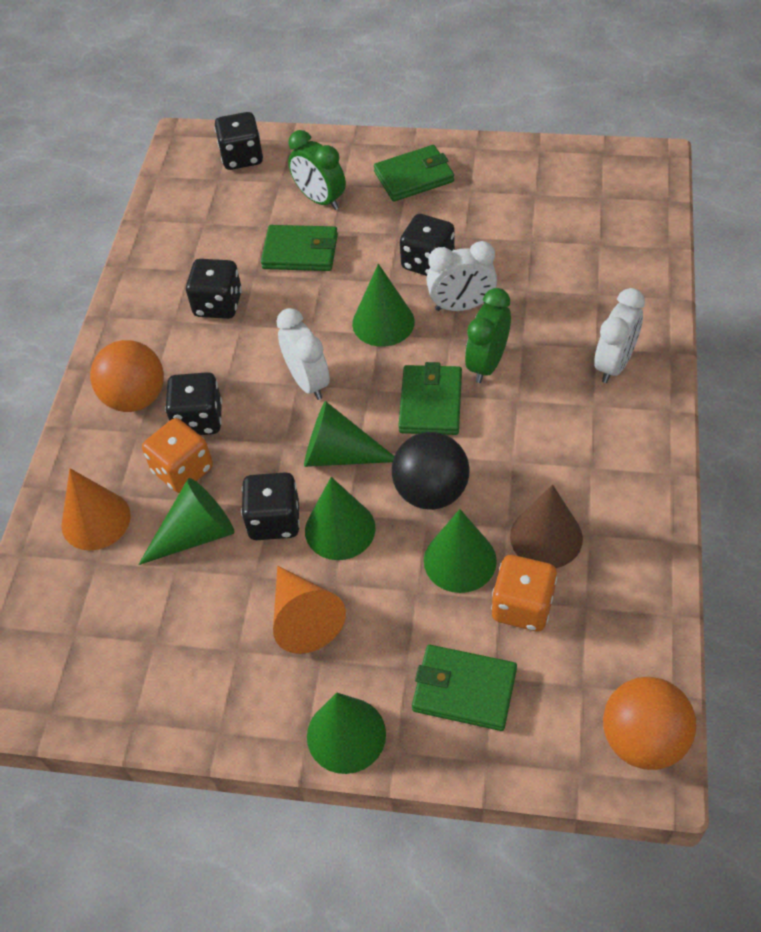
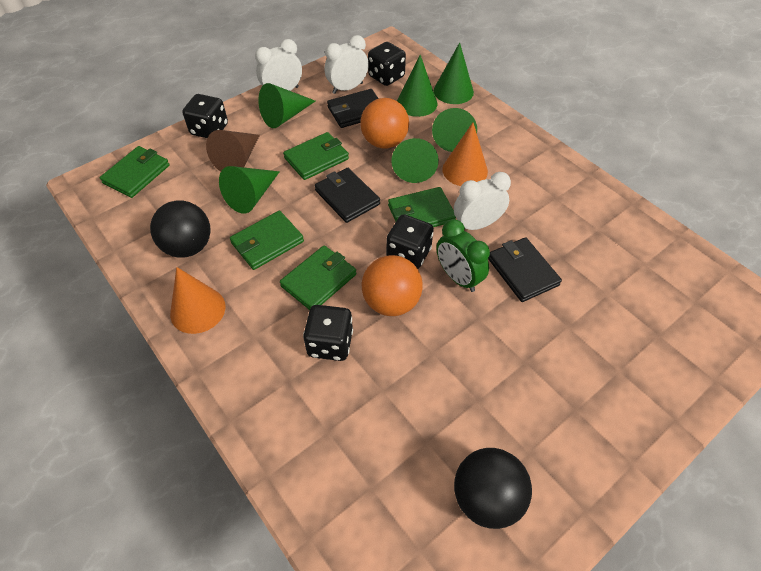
black ball: 1 -> 2
black dice: 5 -> 4
black wallet: 0 -> 3
green clock: 2 -> 1
green wallet: 4 -> 5
orange dice: 2 -> 0

